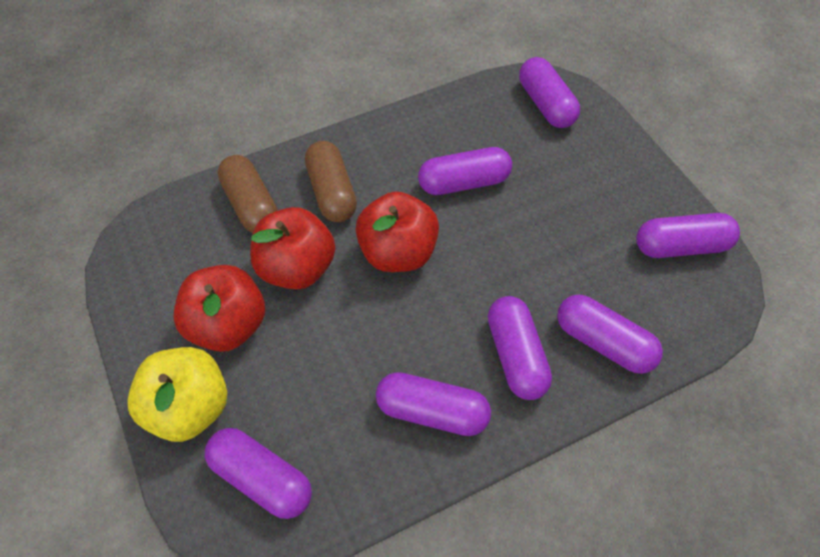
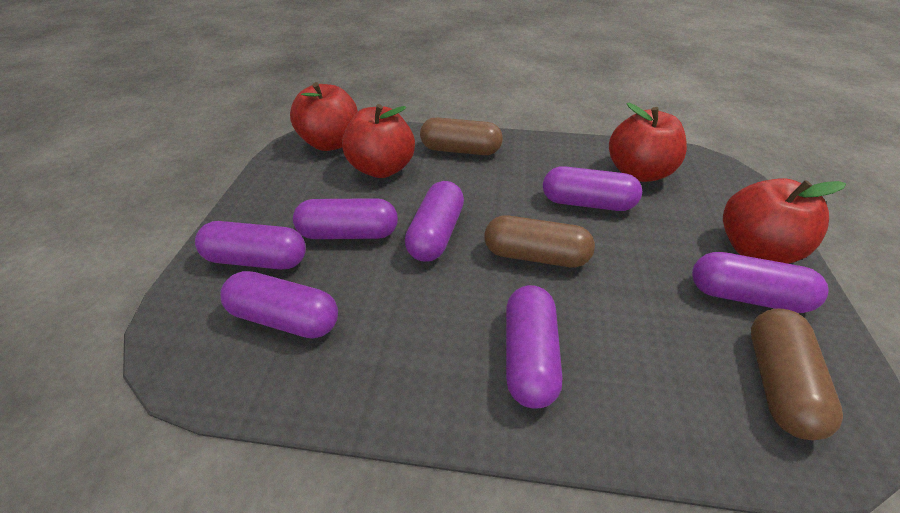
brown capsule: 2 -> 3
red apple: 3 -> 4
yellow apple: 1 -> 0

